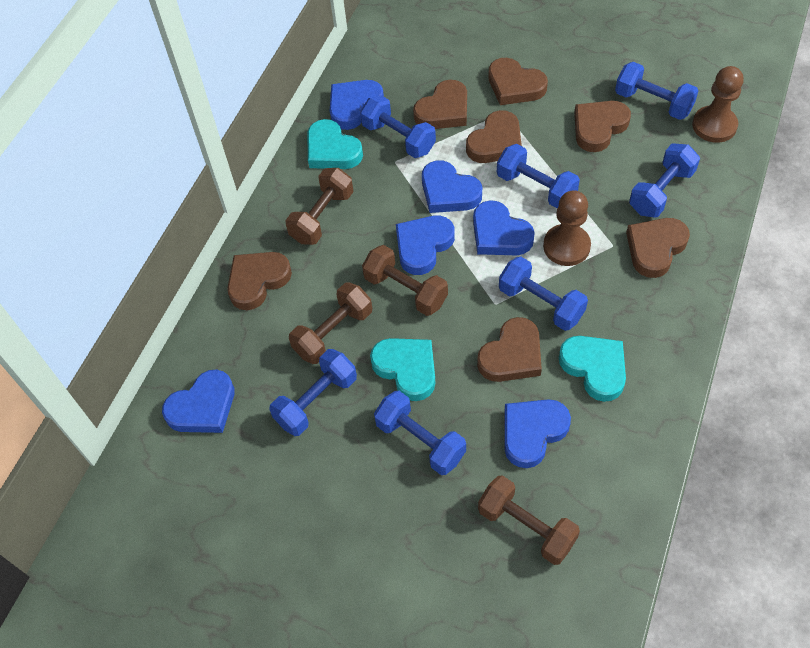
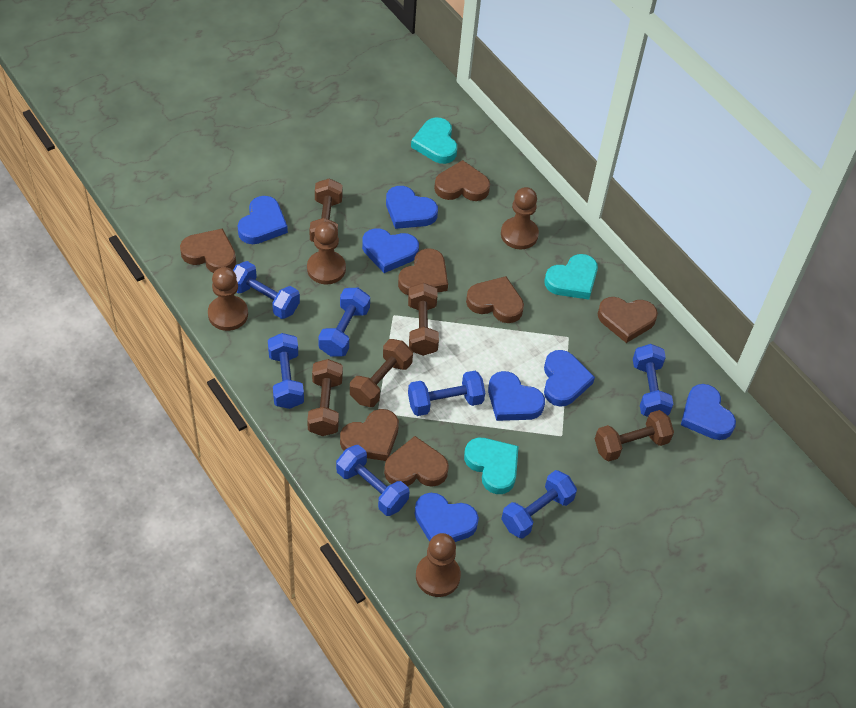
blue heart: 6 -> 7
brown dumbbell: 4 -> 5
brown pawn: 2 -> 4

